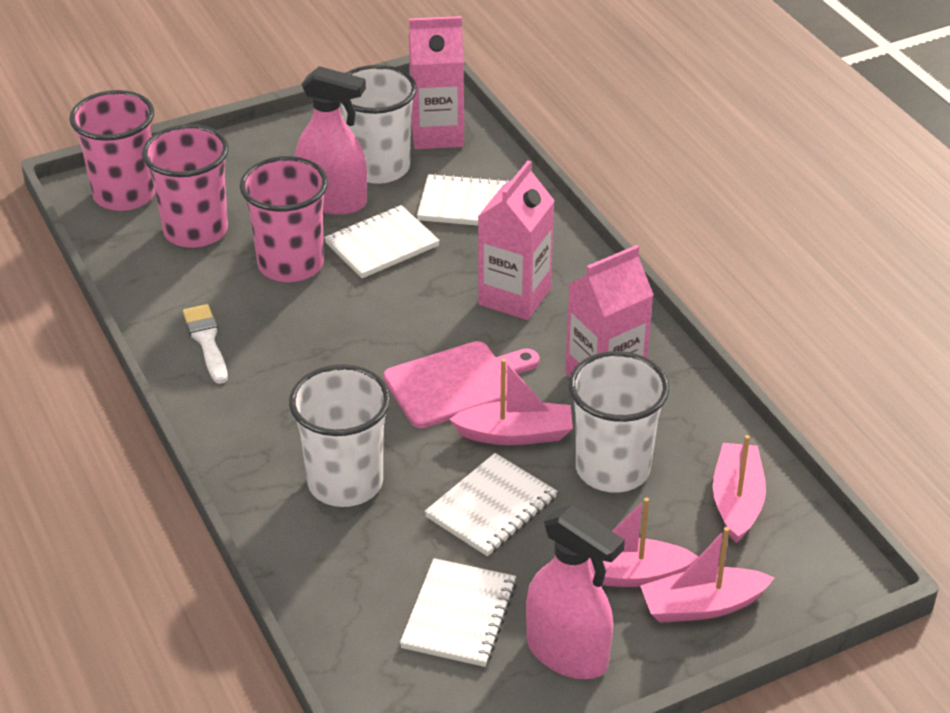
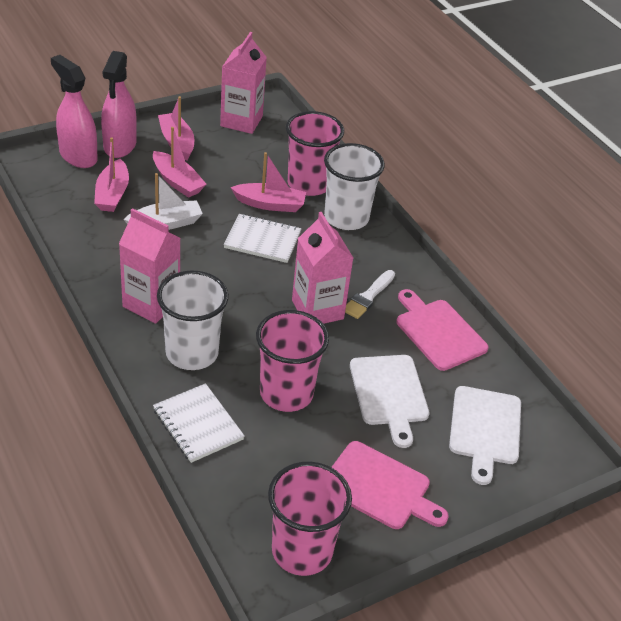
pink cutting board: 1 -> 2
white boat: 0 -> 1
white cup: 3 -> 2
white cutting board: 0 -> 2
white notebook: 4 -> 2

